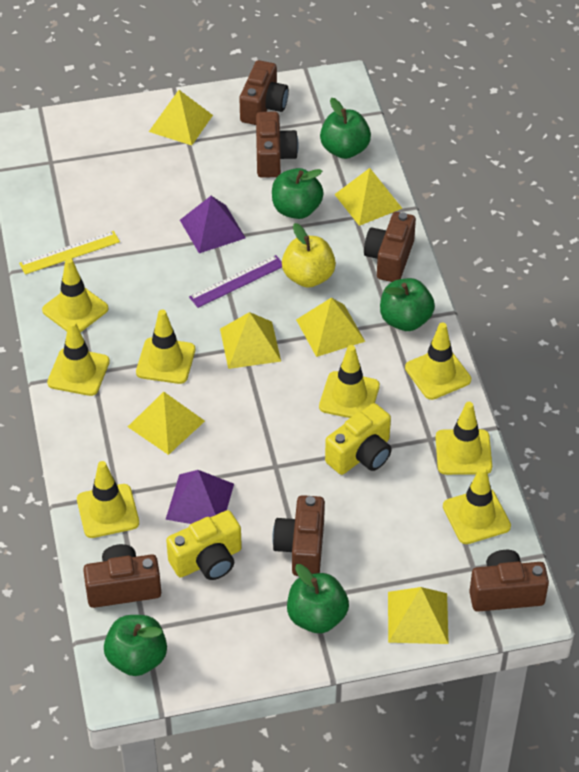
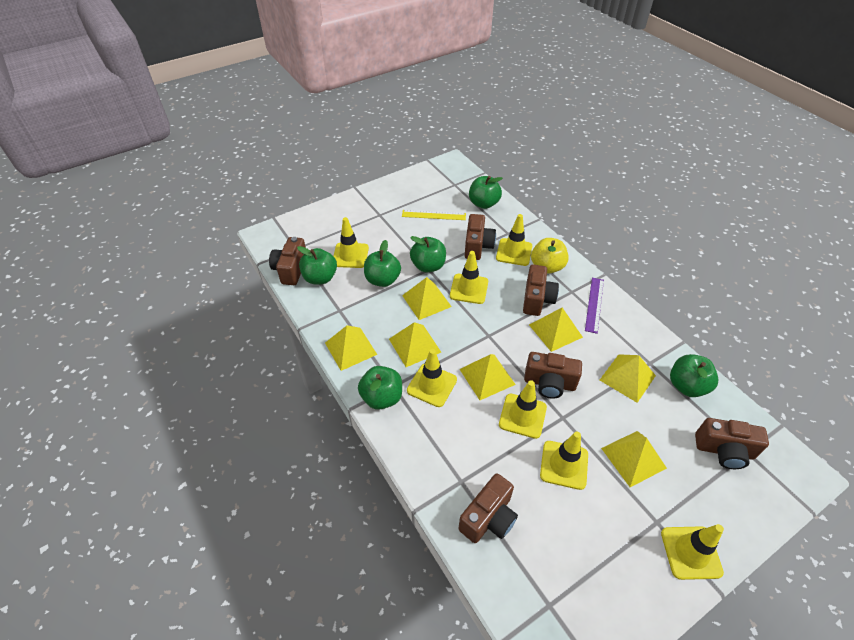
green apple: 5 -> 6
purple pyramid: 2 -> 0
yellow camera: 2 -> 0
yellow pyramid: 6 -> 7
yellow traffic cone: 8 -> 7

